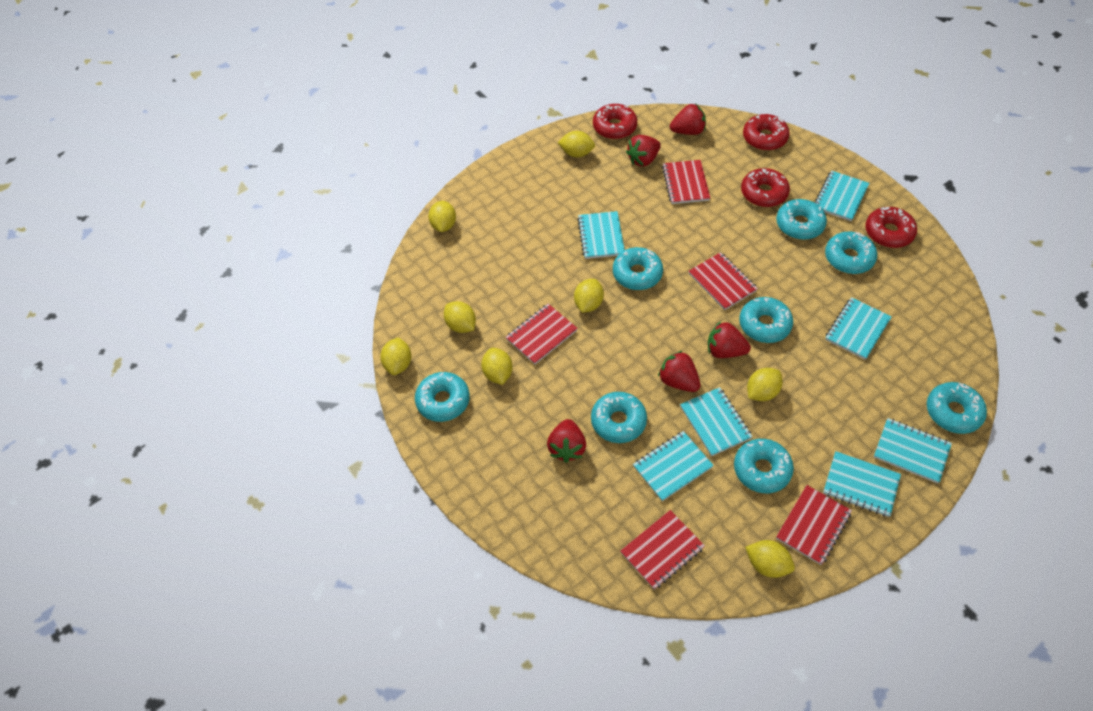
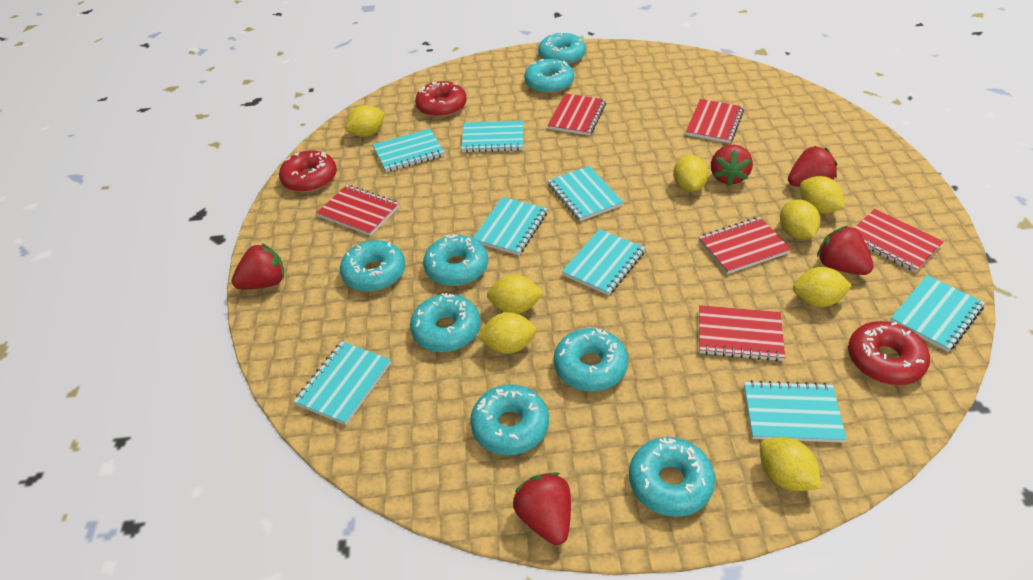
red donut: 4 -> 3
red notebook: 5 -> 6
turquoise notebook: 7 -> 8

